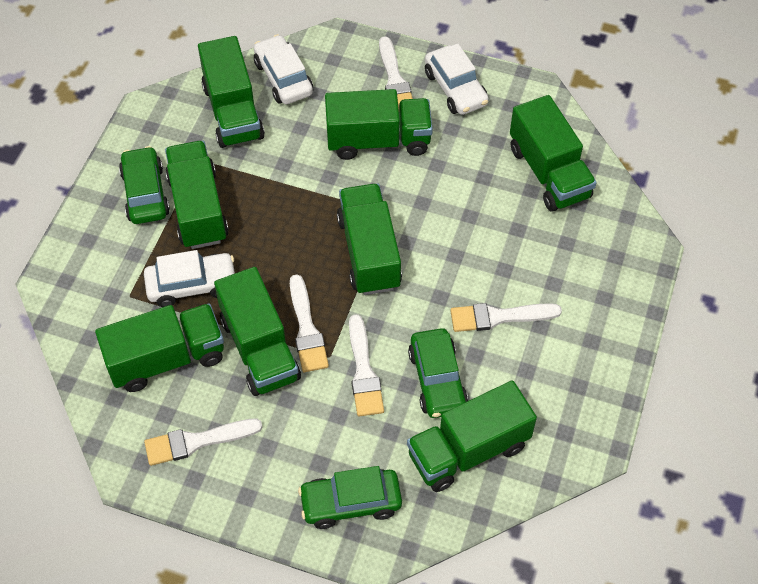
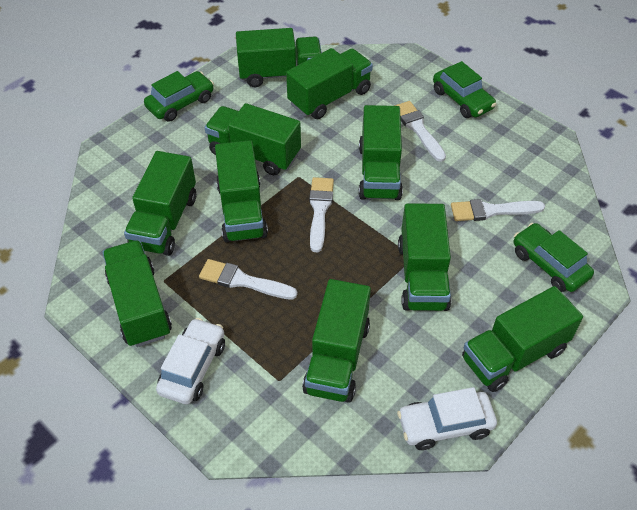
green truck: 8 -> 10
white brush: 5 -> 4
white car: 3 -> 2

